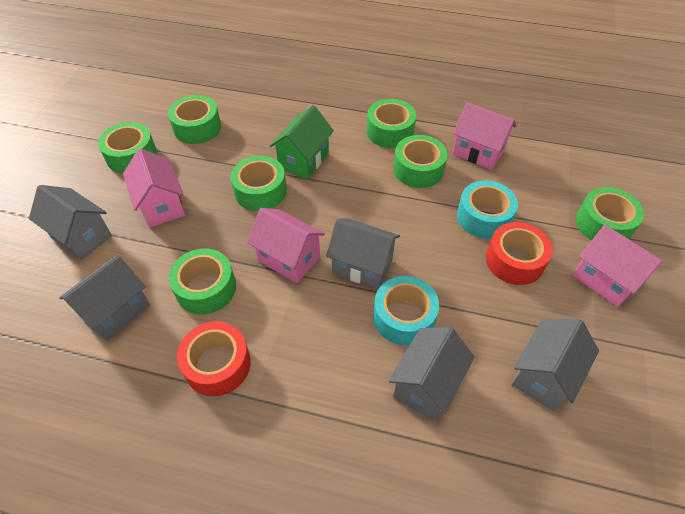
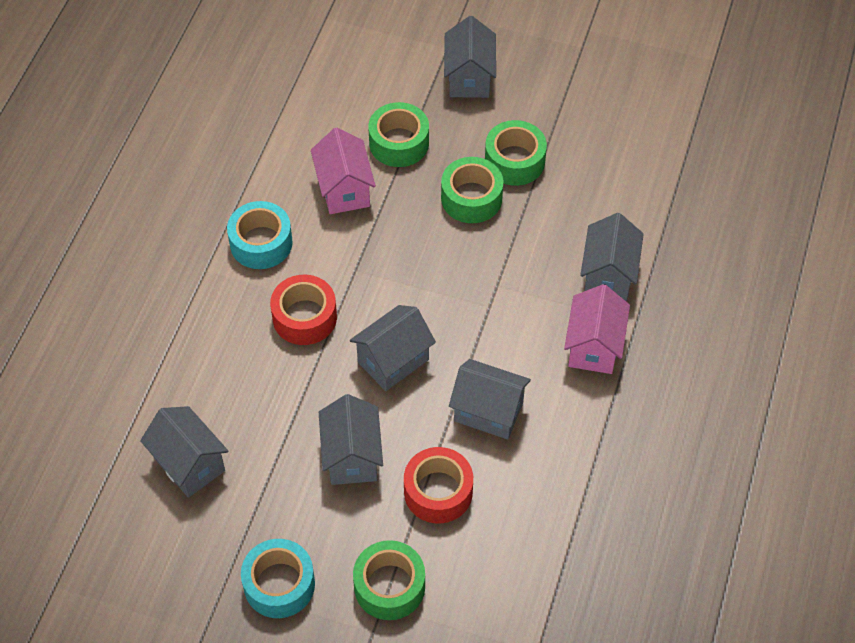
green house: 1 -> 0
green tape: 7 -> 4
grey house: 5 -> 6
pink house: 4 -> 2

